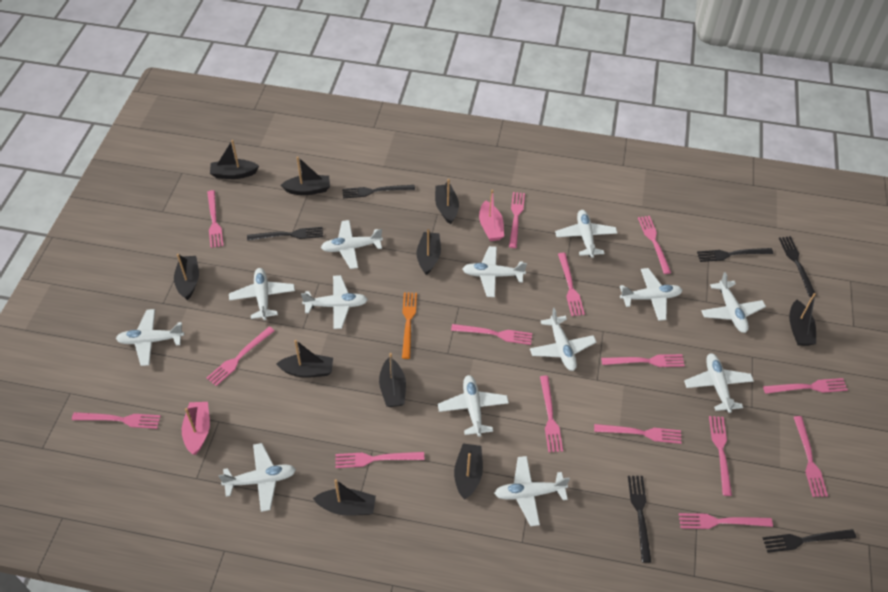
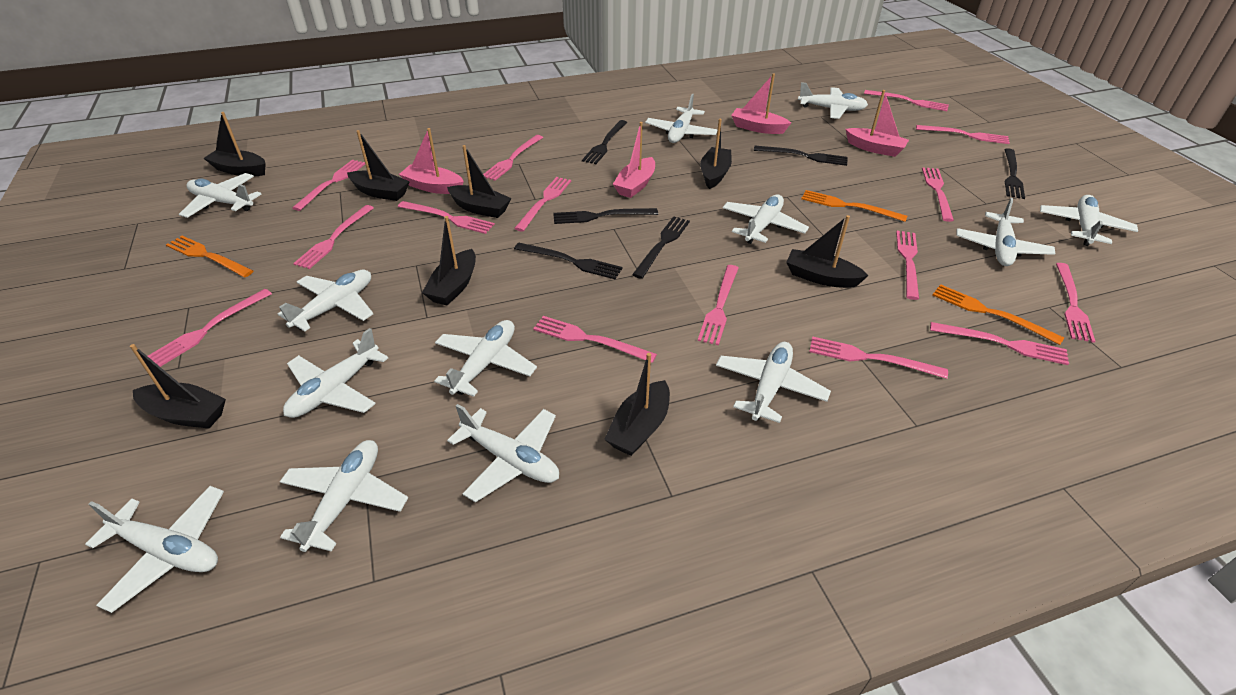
black boat: 10 -> 8
orange fork: 1 -> 3
pink boat: 2 -> 4

